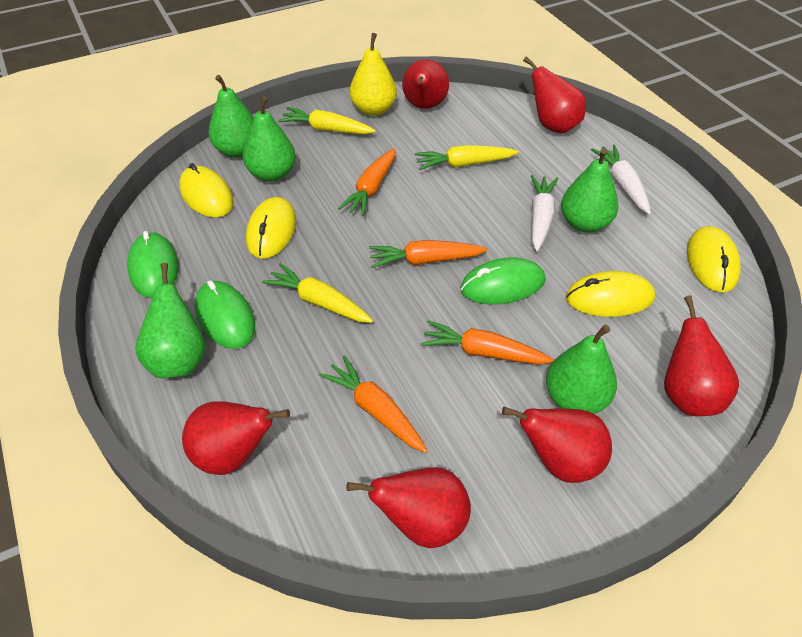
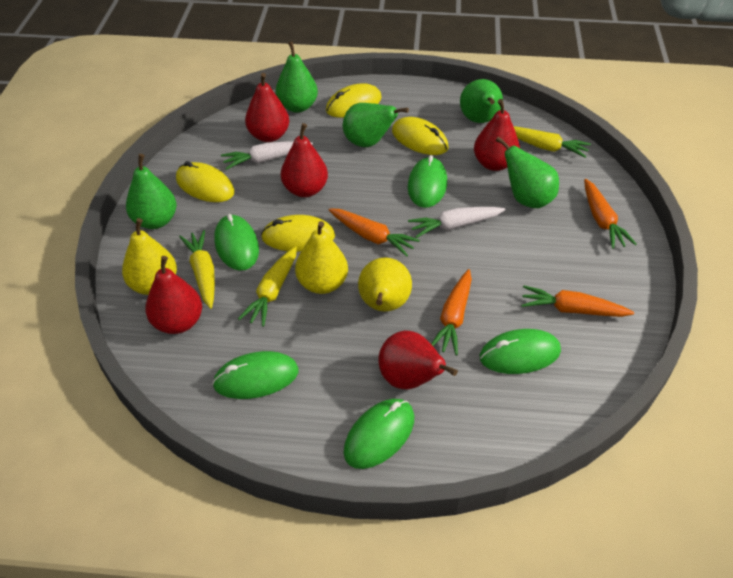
green mouse: 3 -> 5
red pear: 6 -> 5
yellow pear: 1 -> 3

